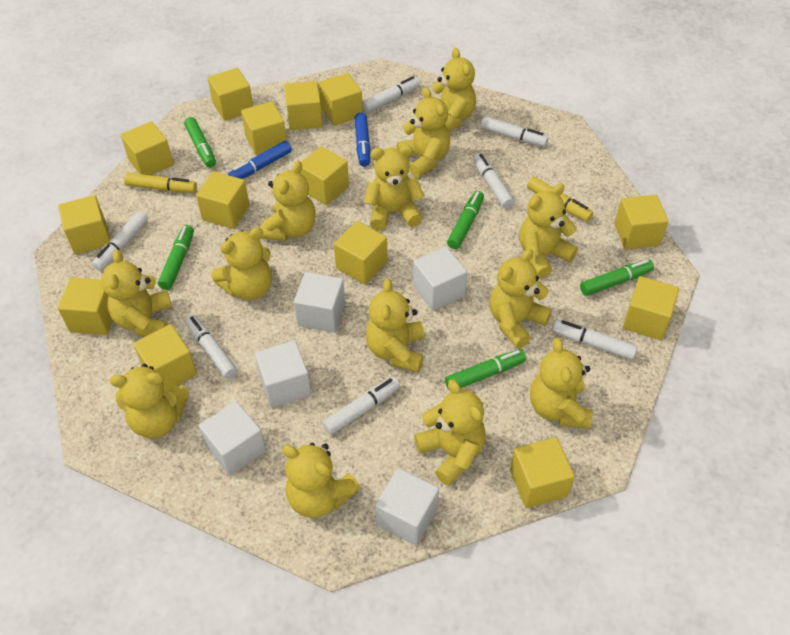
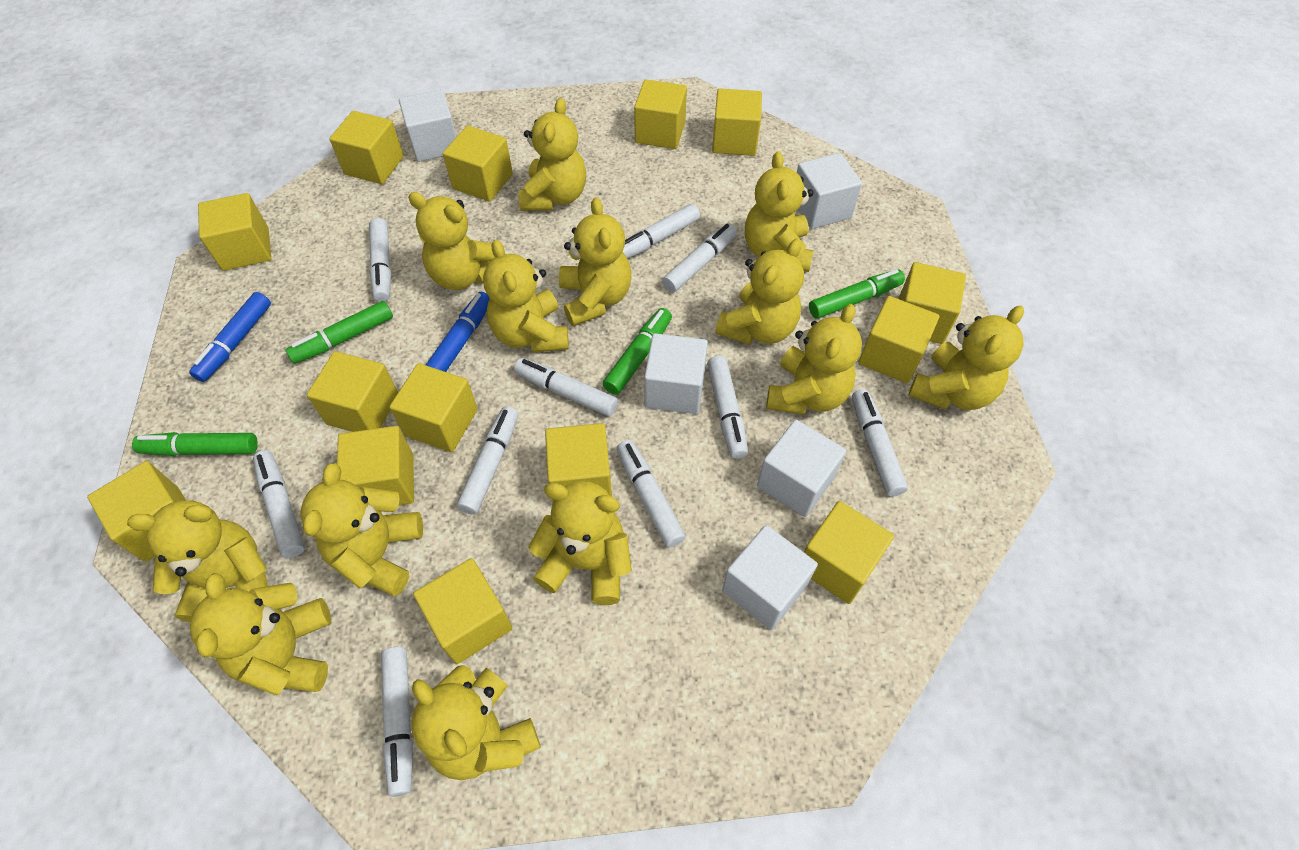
green marker: 5 -> 4
white marker: 7 -> 10
yellow marker: 2 -> 0

